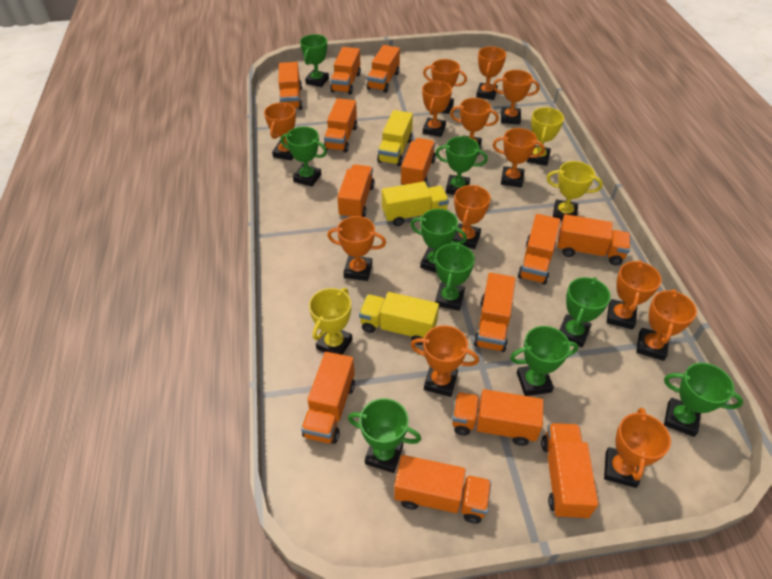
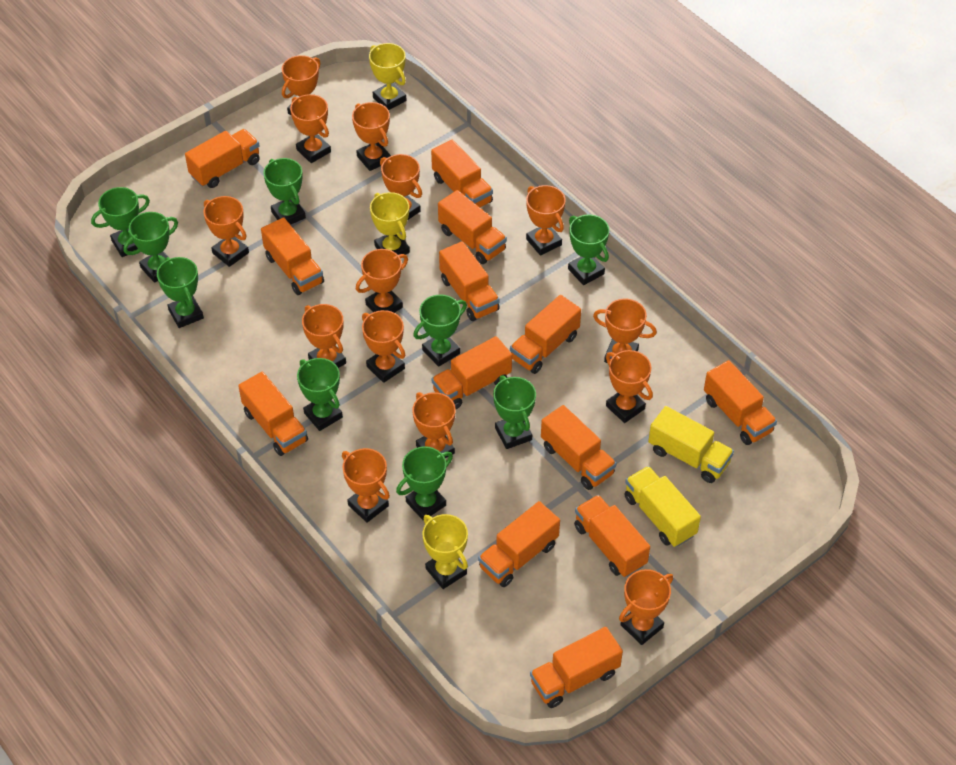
orange trophy: 13 -> 14
yellow truck: 3 -> 2

